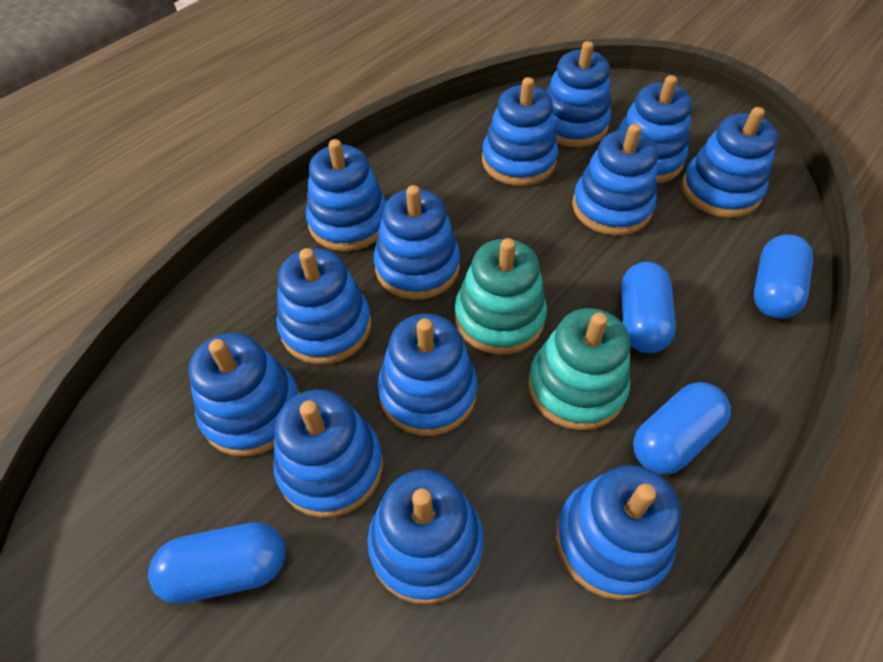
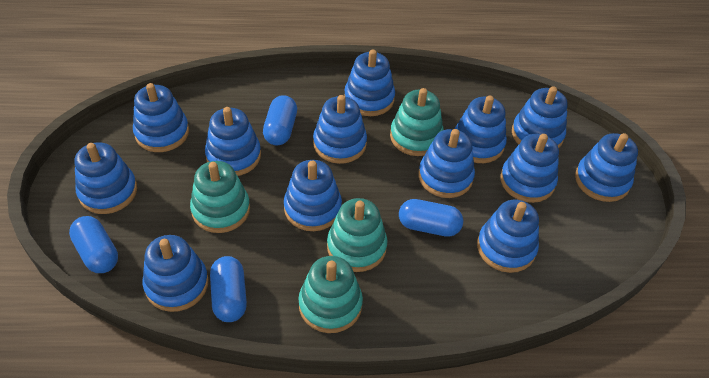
turquoise stacking toy: 2 -> 4

